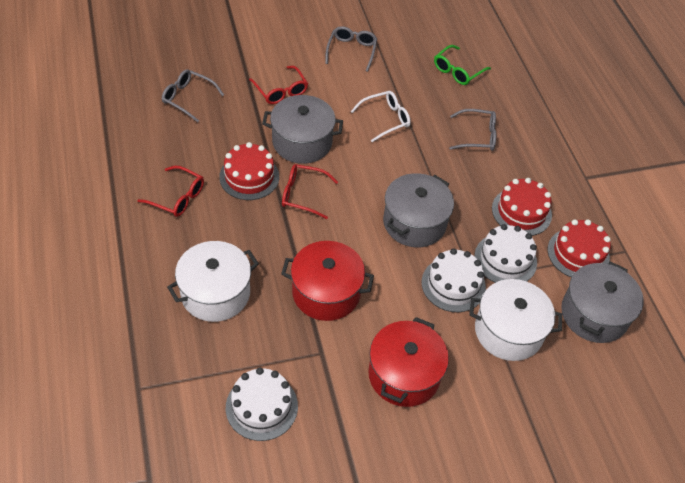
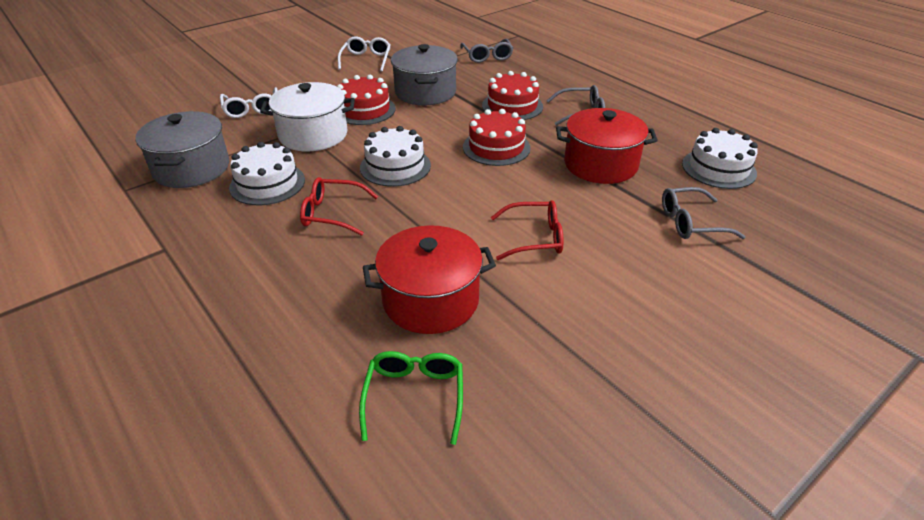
grey pot: 3 -> 2
red glasses: 3 -> 2
white glasses: 1 -> 2
white pot: 2 -> 1

